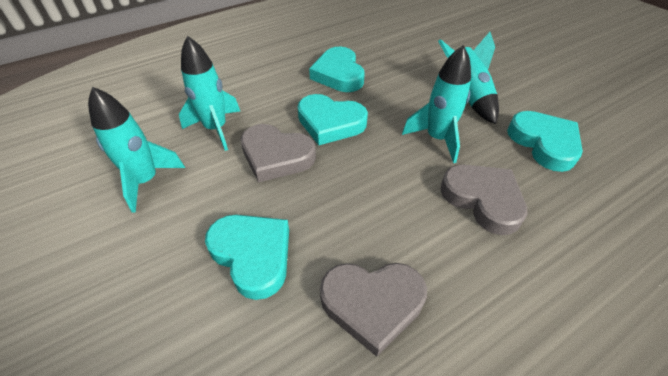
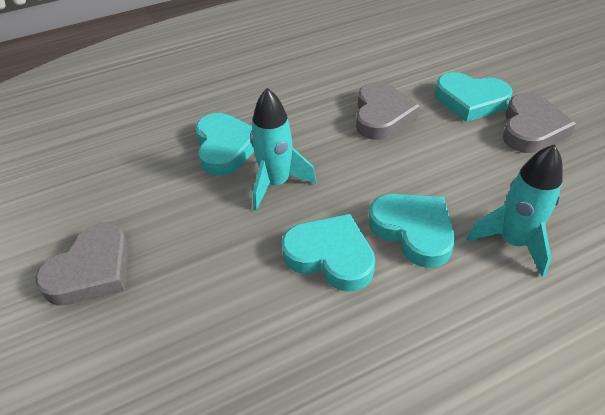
turquoise rocket: 4 -> 2

